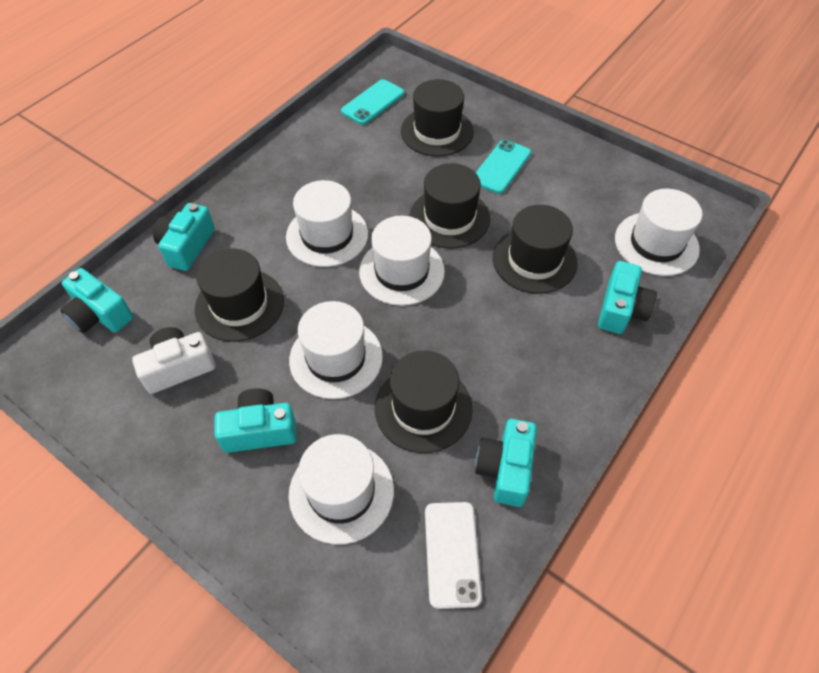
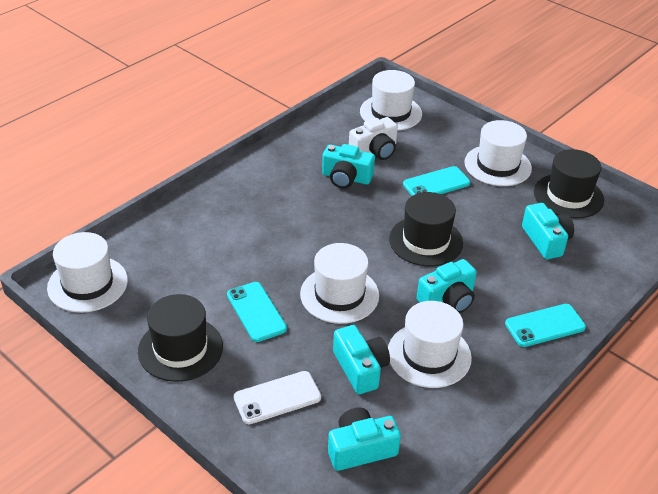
black hat: 5 -> 3
turquoise phone: 2 -> 3

